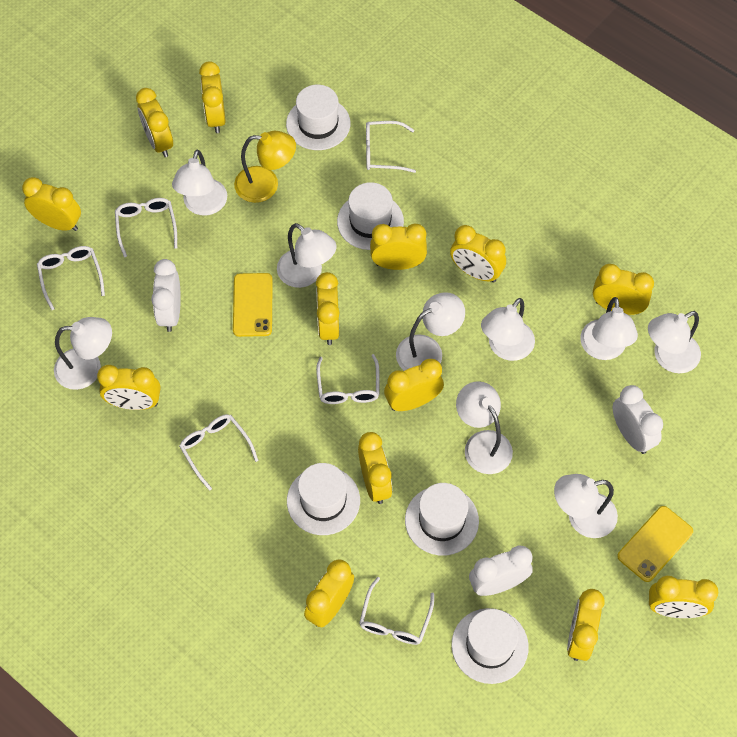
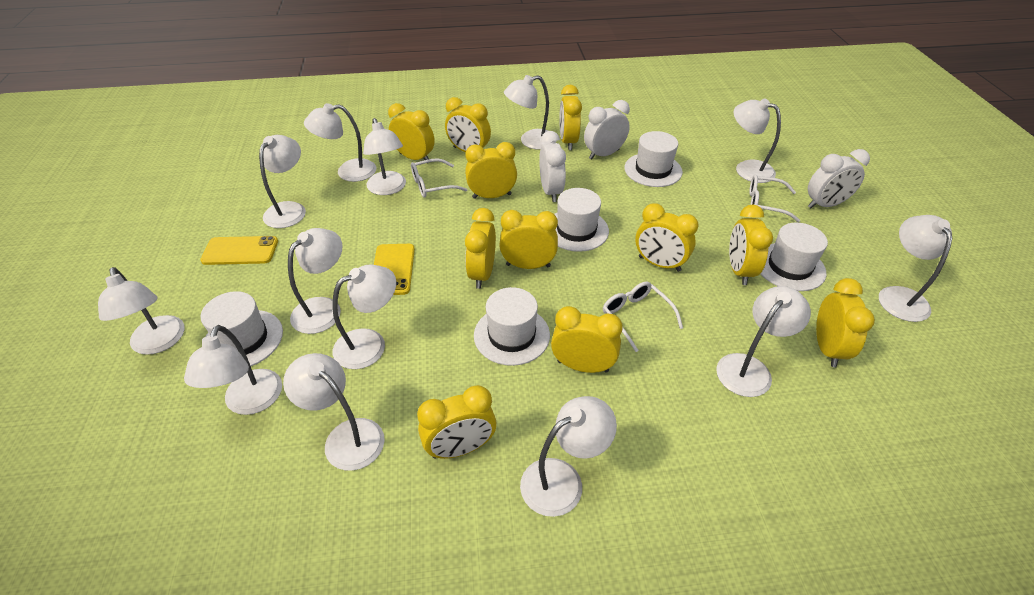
white glasses: 6 -> 3
white lamp: 9 -> 13
yellow clock: 13 -> 11
yellow lamp: 1 -> 0

